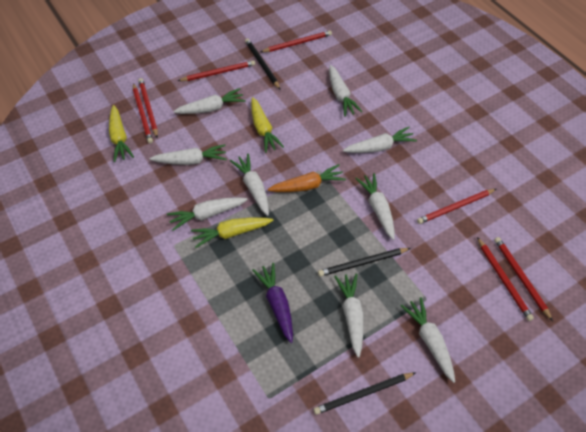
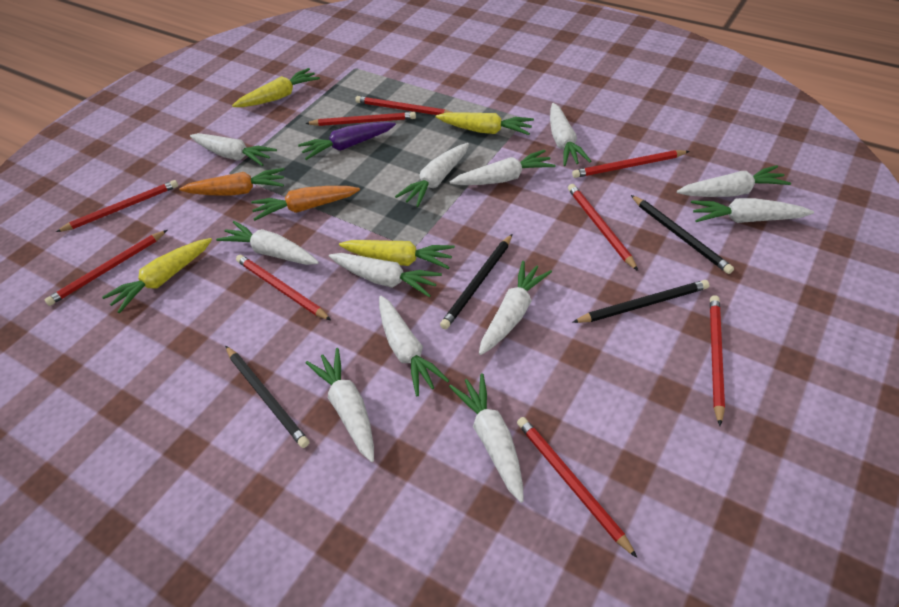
black pencil: 3 -> 4
orange carrot: 1 -> 2
red pencil: 7 -> 9
white carrot: 9 -> 12
yellow carrot: 3 -> 4

